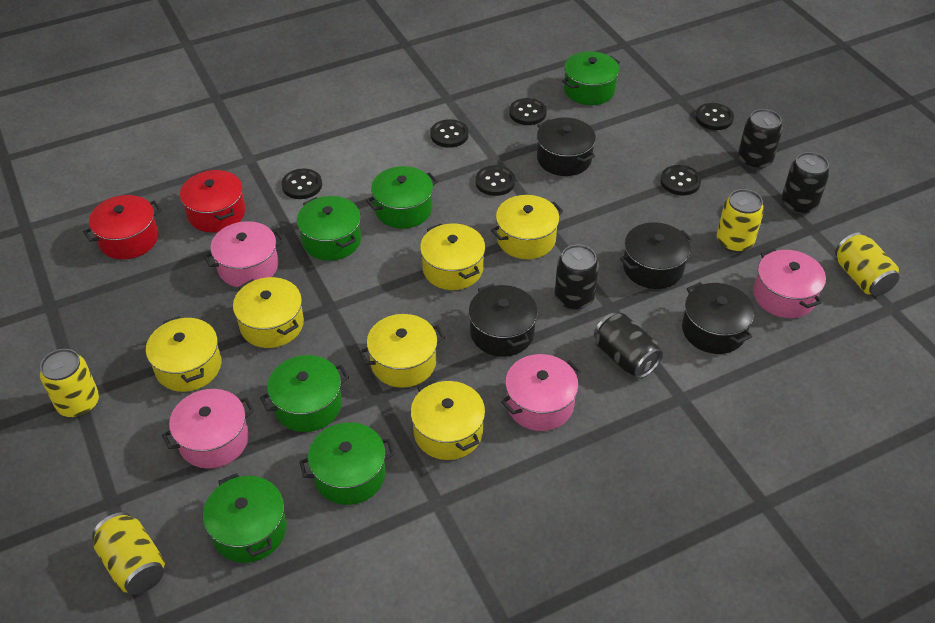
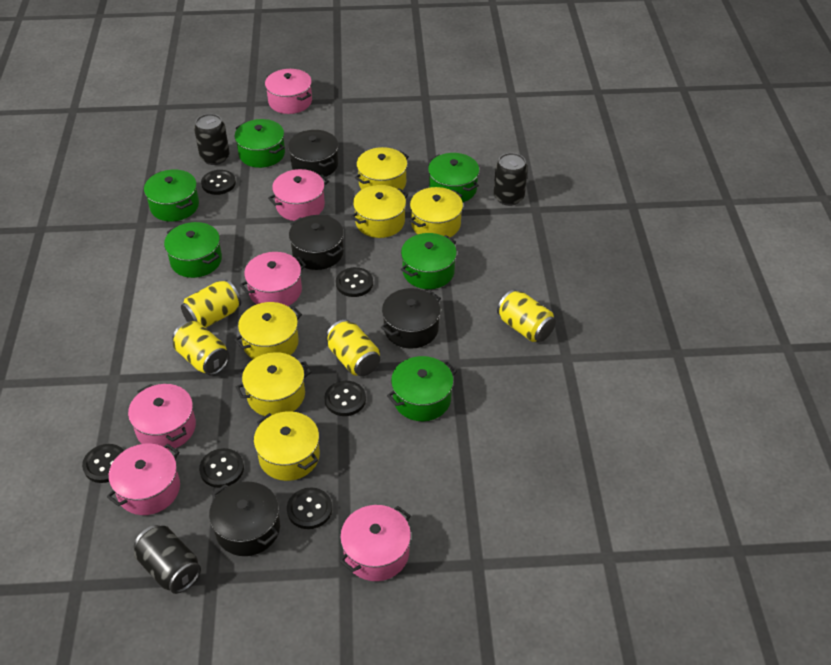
black can: 4 -> 3
pink pot: 4 -> 6
red pot: 2 -> 0

